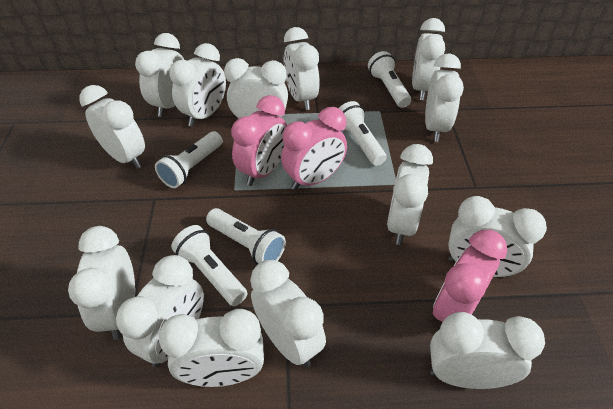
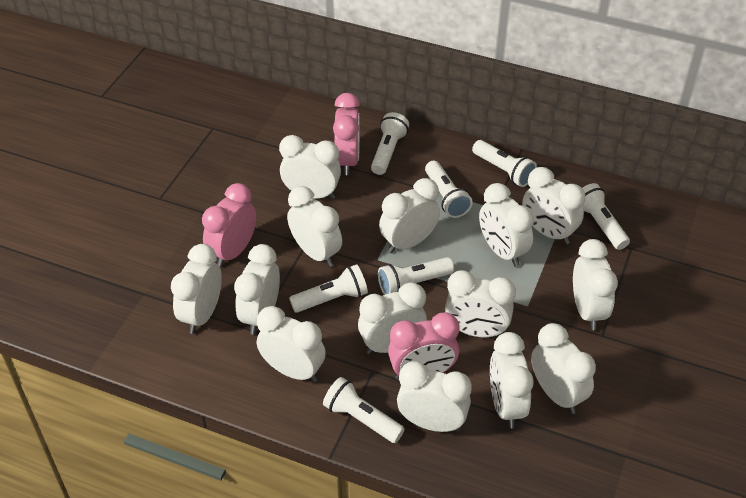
white flashlight: 5 -> 7

